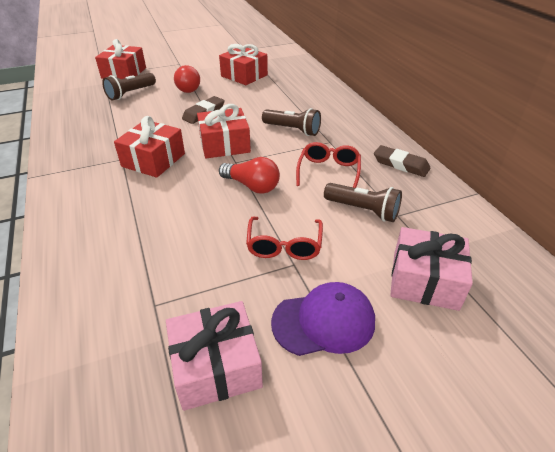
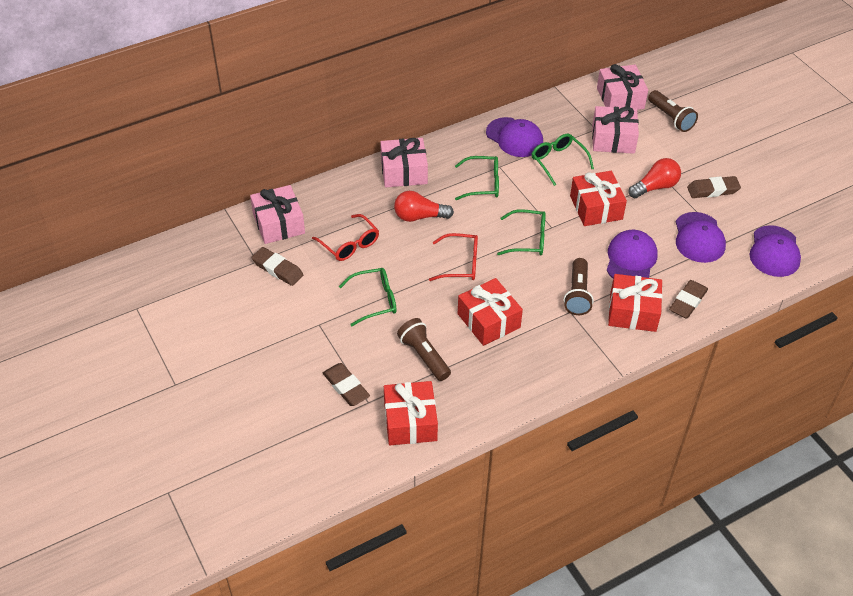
brown eraser: 2 -> 4
green glasses: 0 -> 4
pink gift: 2 -> 4
purple cap: 1 -> 4

